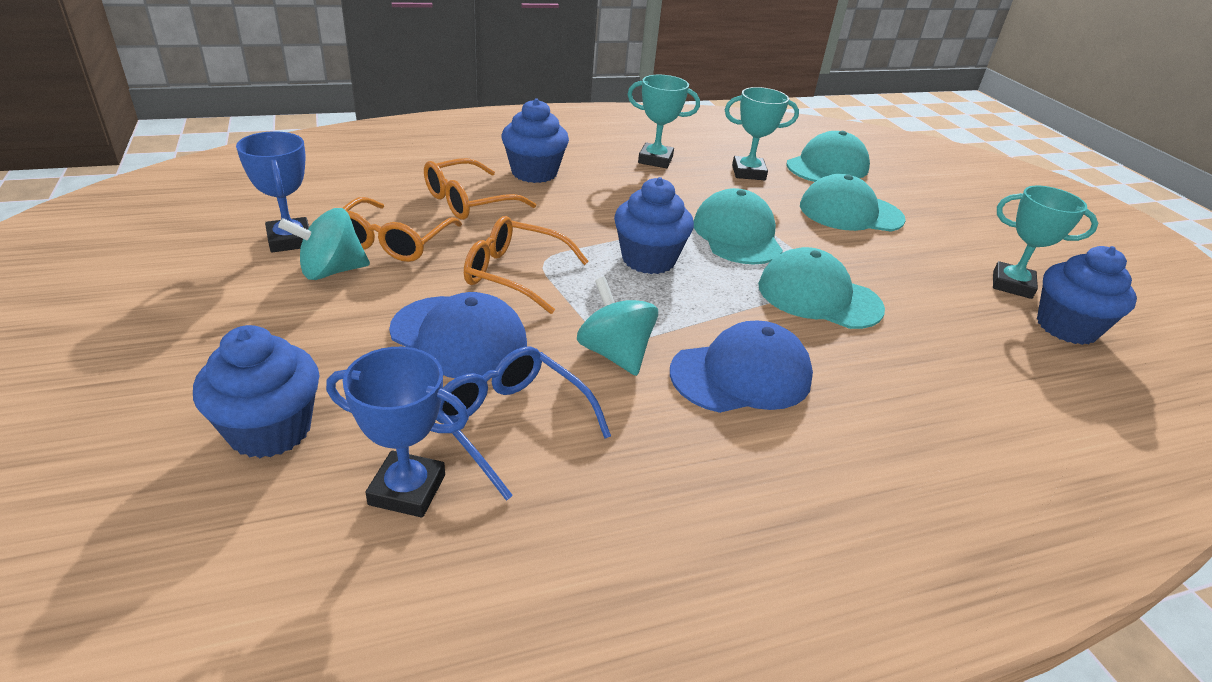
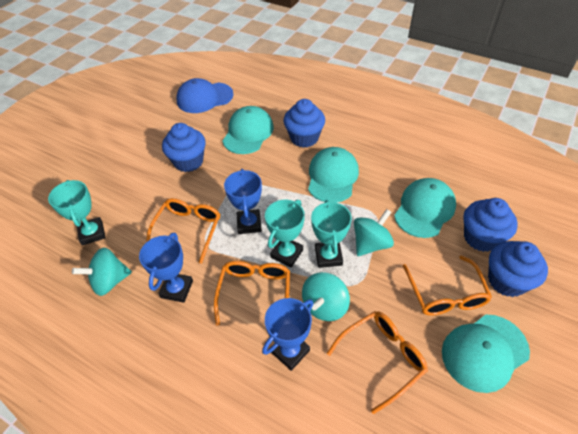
blue cap: 2 -> 1
blue glasses: 1 -> 0
blue trophy: 2 -> 3
orange glasses: 3 -> 4
turquoise spinning top: 2 -> 3

